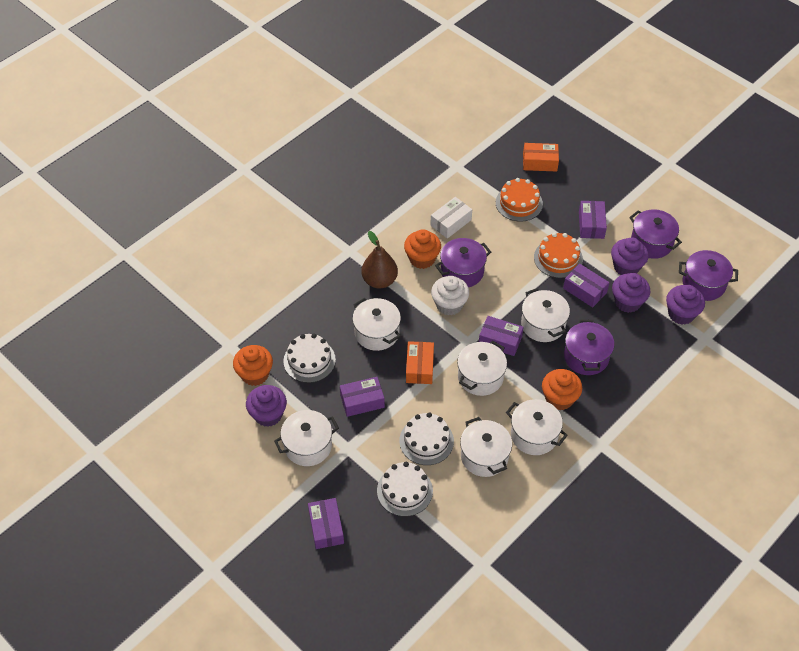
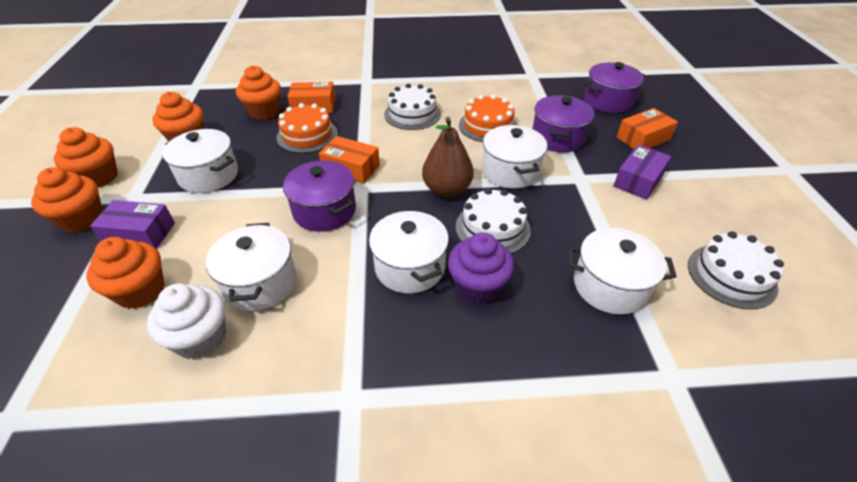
orange box: 2 -> 3
orange cupcake: 3 -> 5
purple box: 5 -> 2
purple cupcake: 4 -> 1
purple pot: 4 -> 3
white box: 1 -> 0
white pot: 6 -> 5

